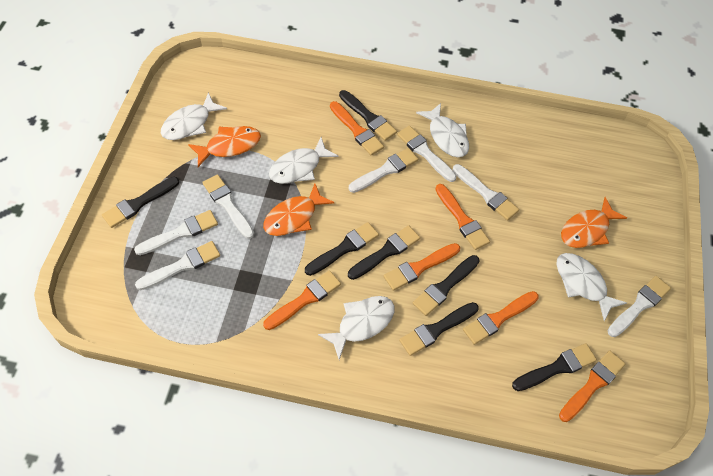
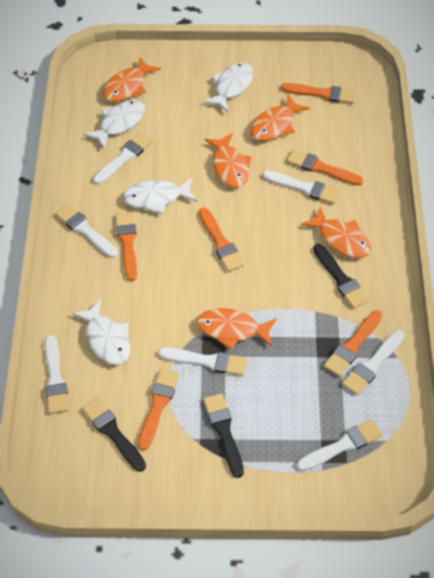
black brush: 7 -> 3
orange fish: 3 -> 5
white fish: 5 -> 4

